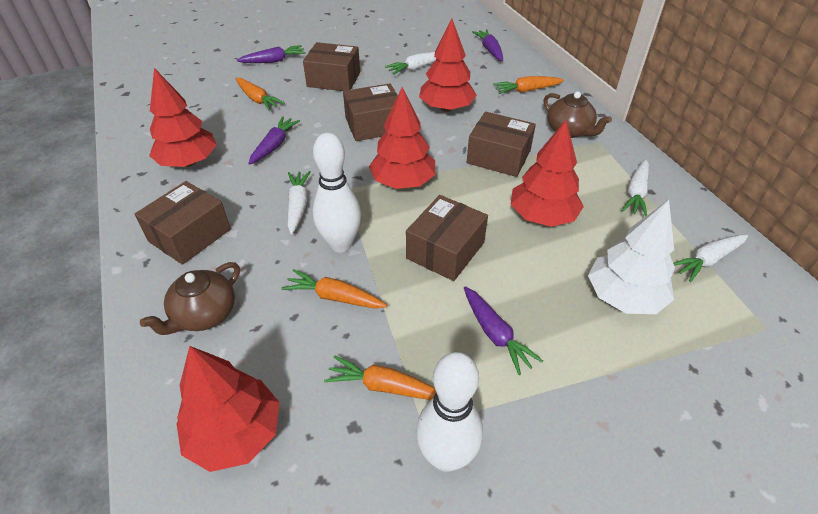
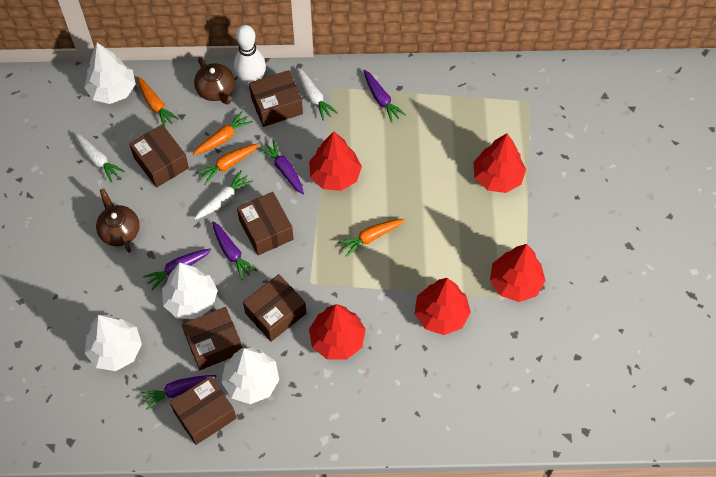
brown box: 5 -> 6
purple carrot: 4 -> 5
white bowling pin: 2 -> 1
white carrot: 4 -> 3
white tree: 1 -> 4

